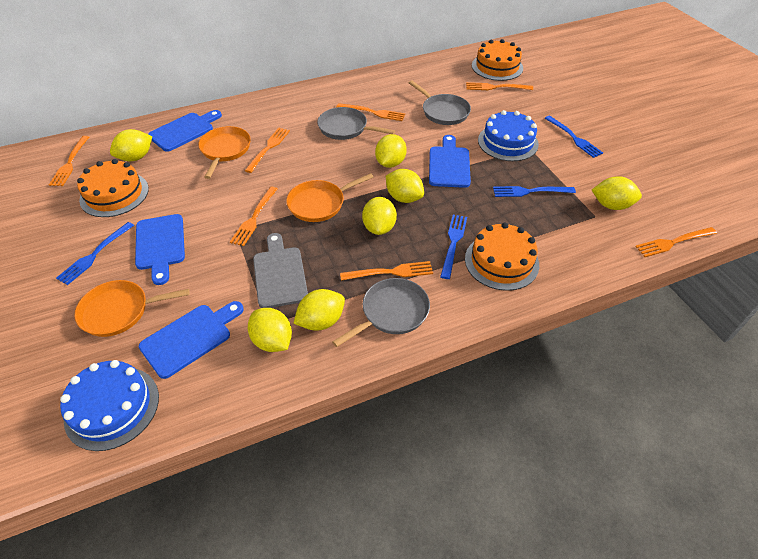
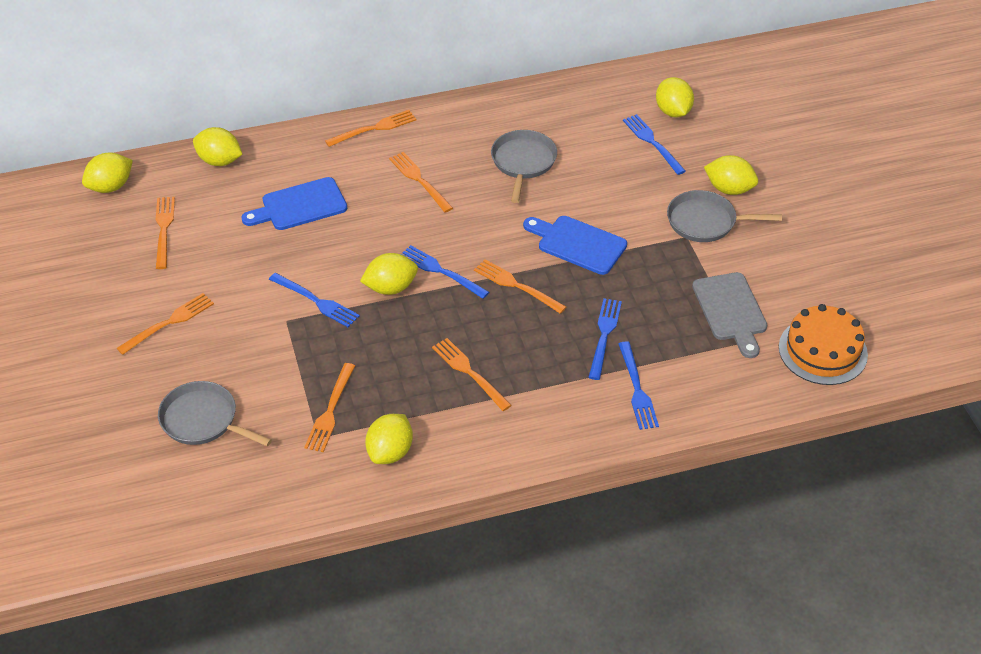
blue cake: 2 -> 0
blue cutting board: 4 -> 2
blue fork: 4 -> 5
orange cake: 3 -> 1
orange pan: 3 -> 0
yellow lemon: 7 -> 6

